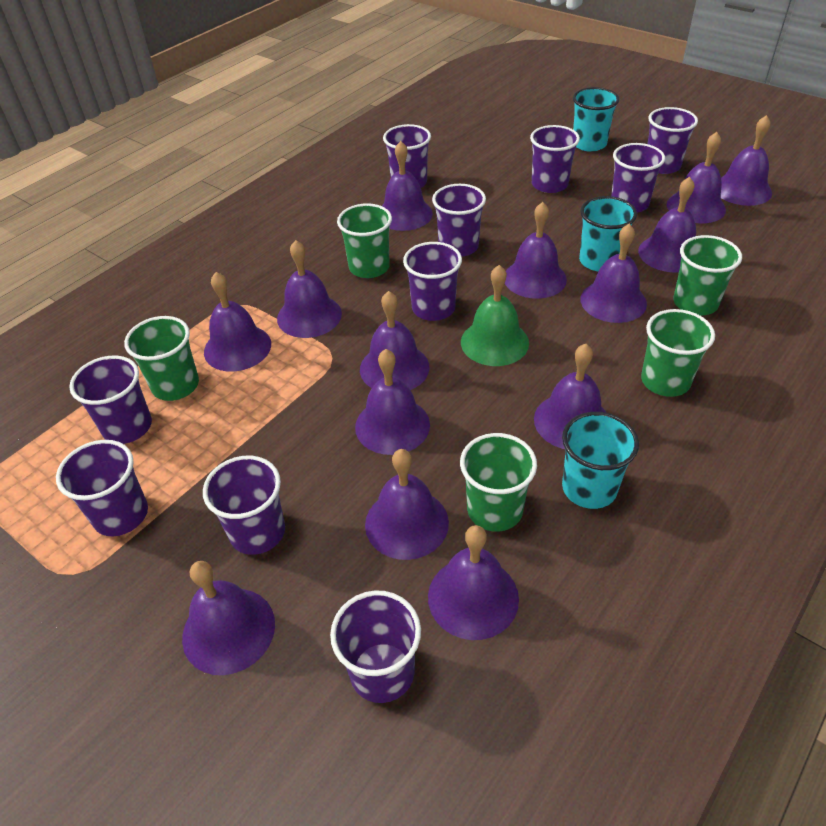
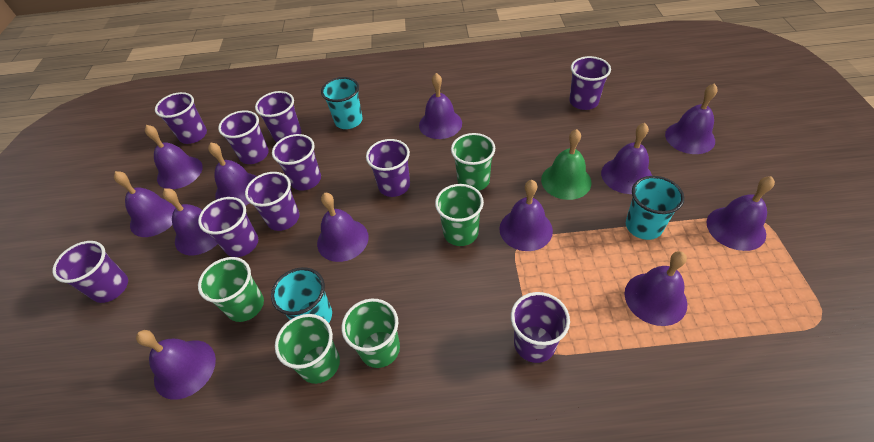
purple bell: 14 -> 12

